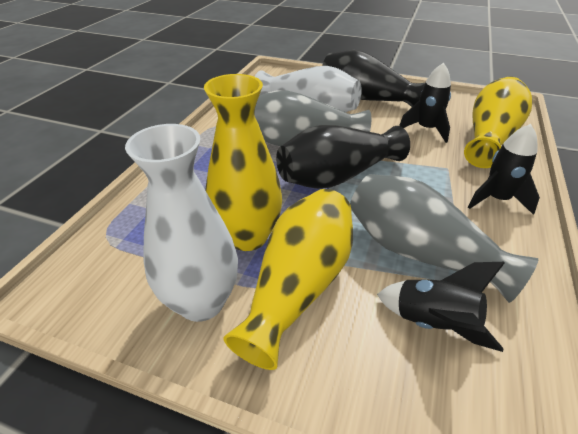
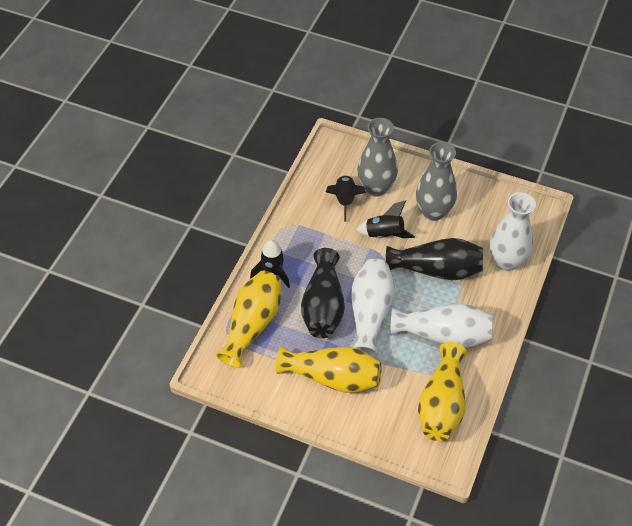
white vase: 2 -> 3

